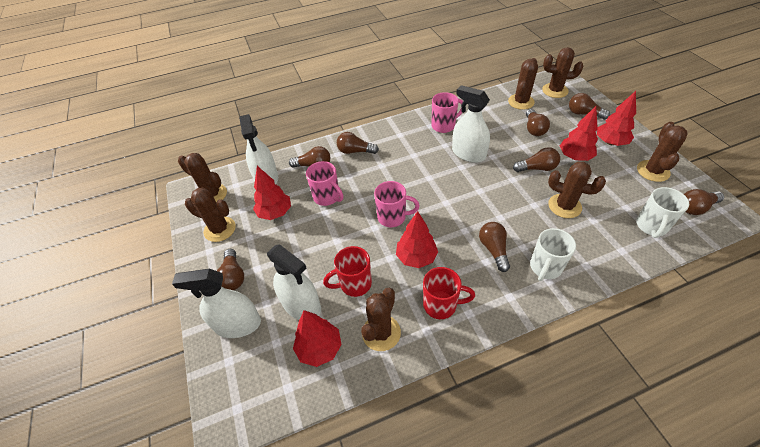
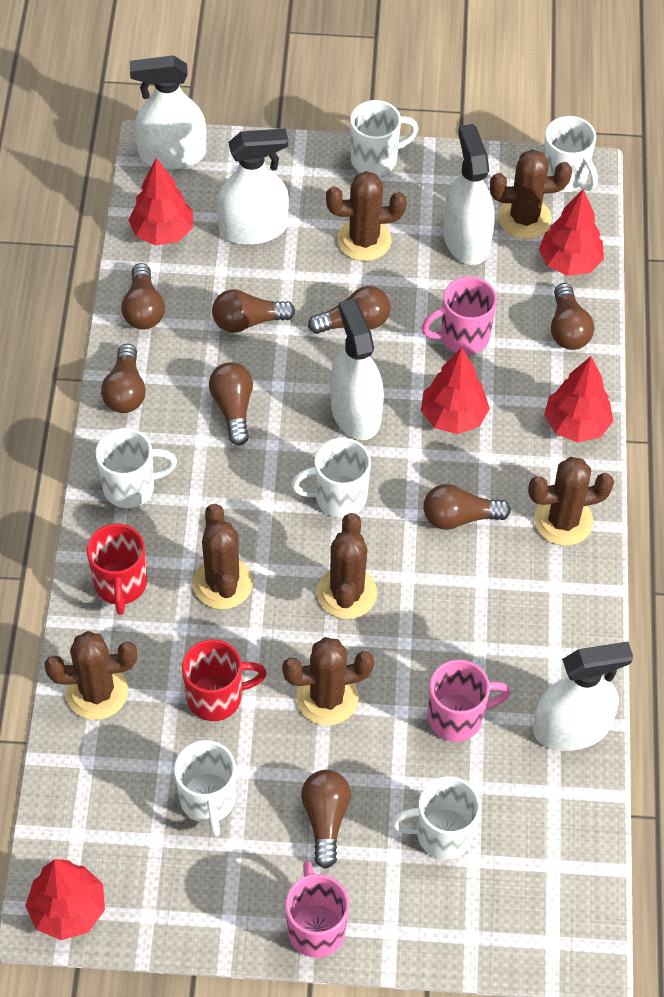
white mug: 2 -> 6
white spray bottle: 4 -> 5

